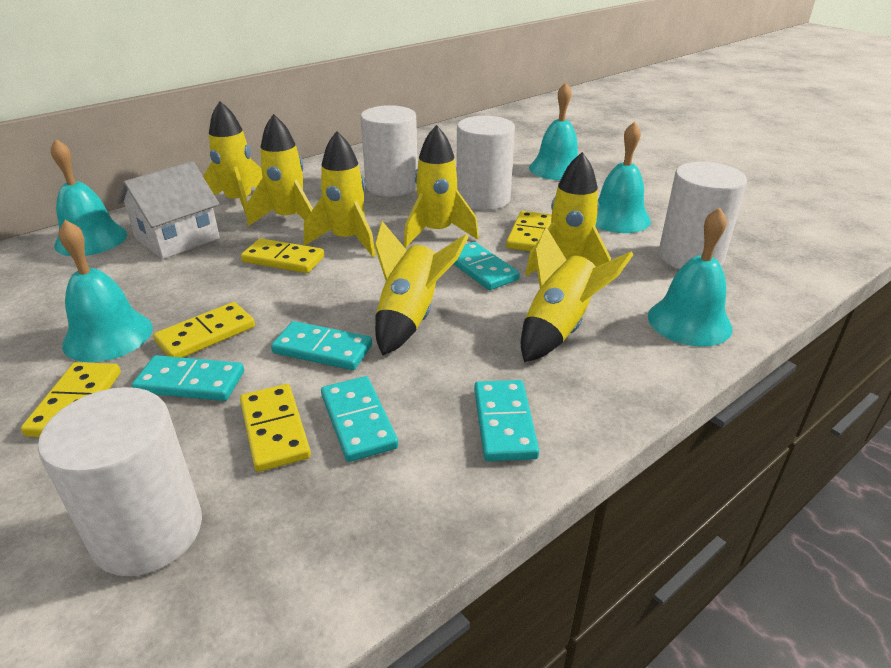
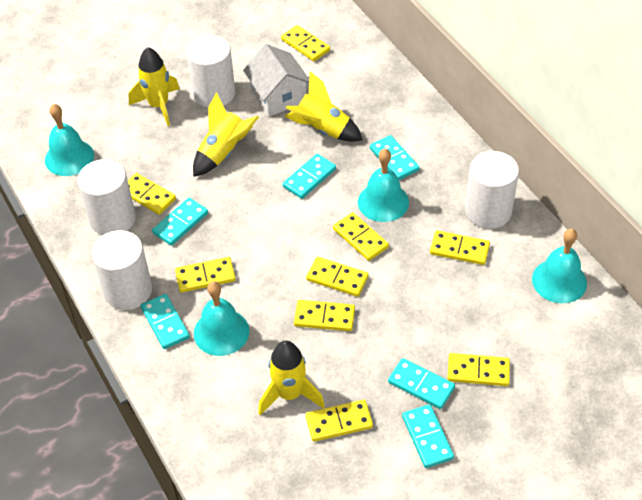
turquoise bell: 5 -> 4
turquoise domino: 5 -> 6
yellow domino: 5 -> 9
yellow rocket: 7 -> 4

